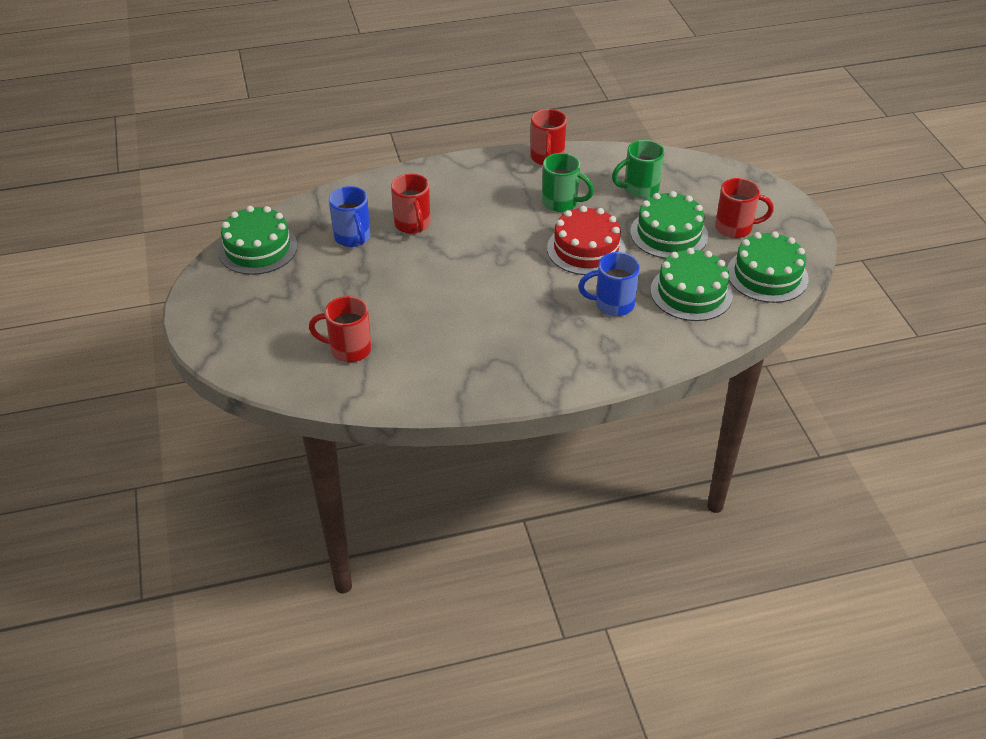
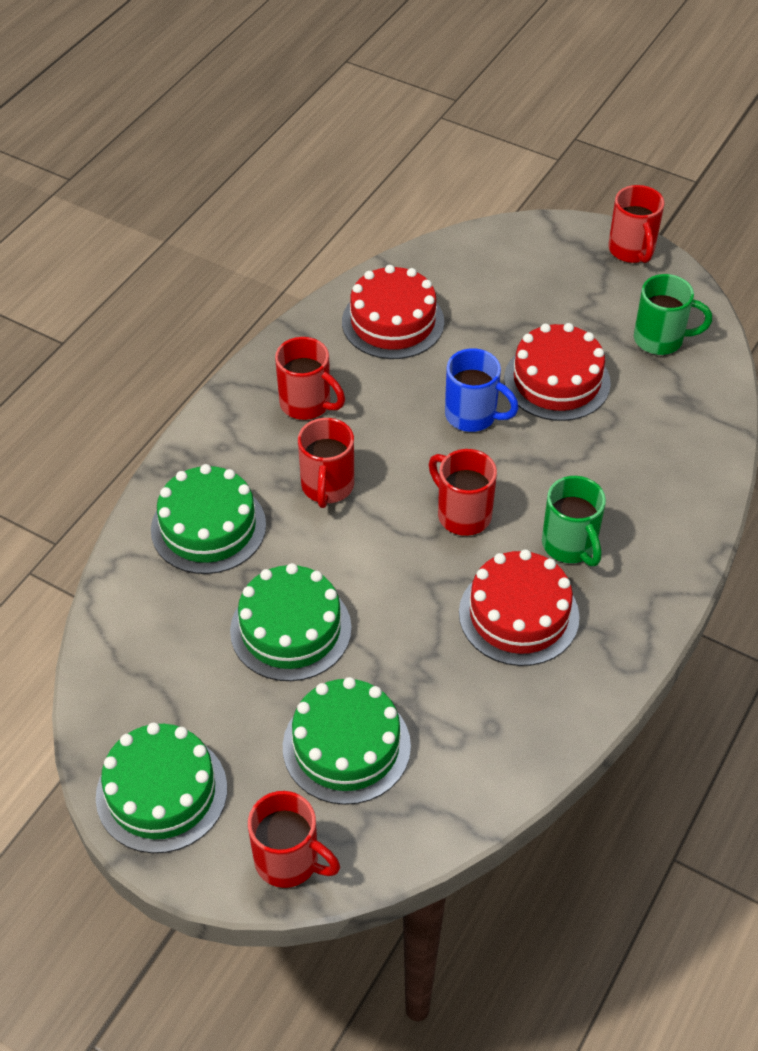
blue mug: 2 -> 1
red cake: 1 -> 3
red mug: 4 -> 5

